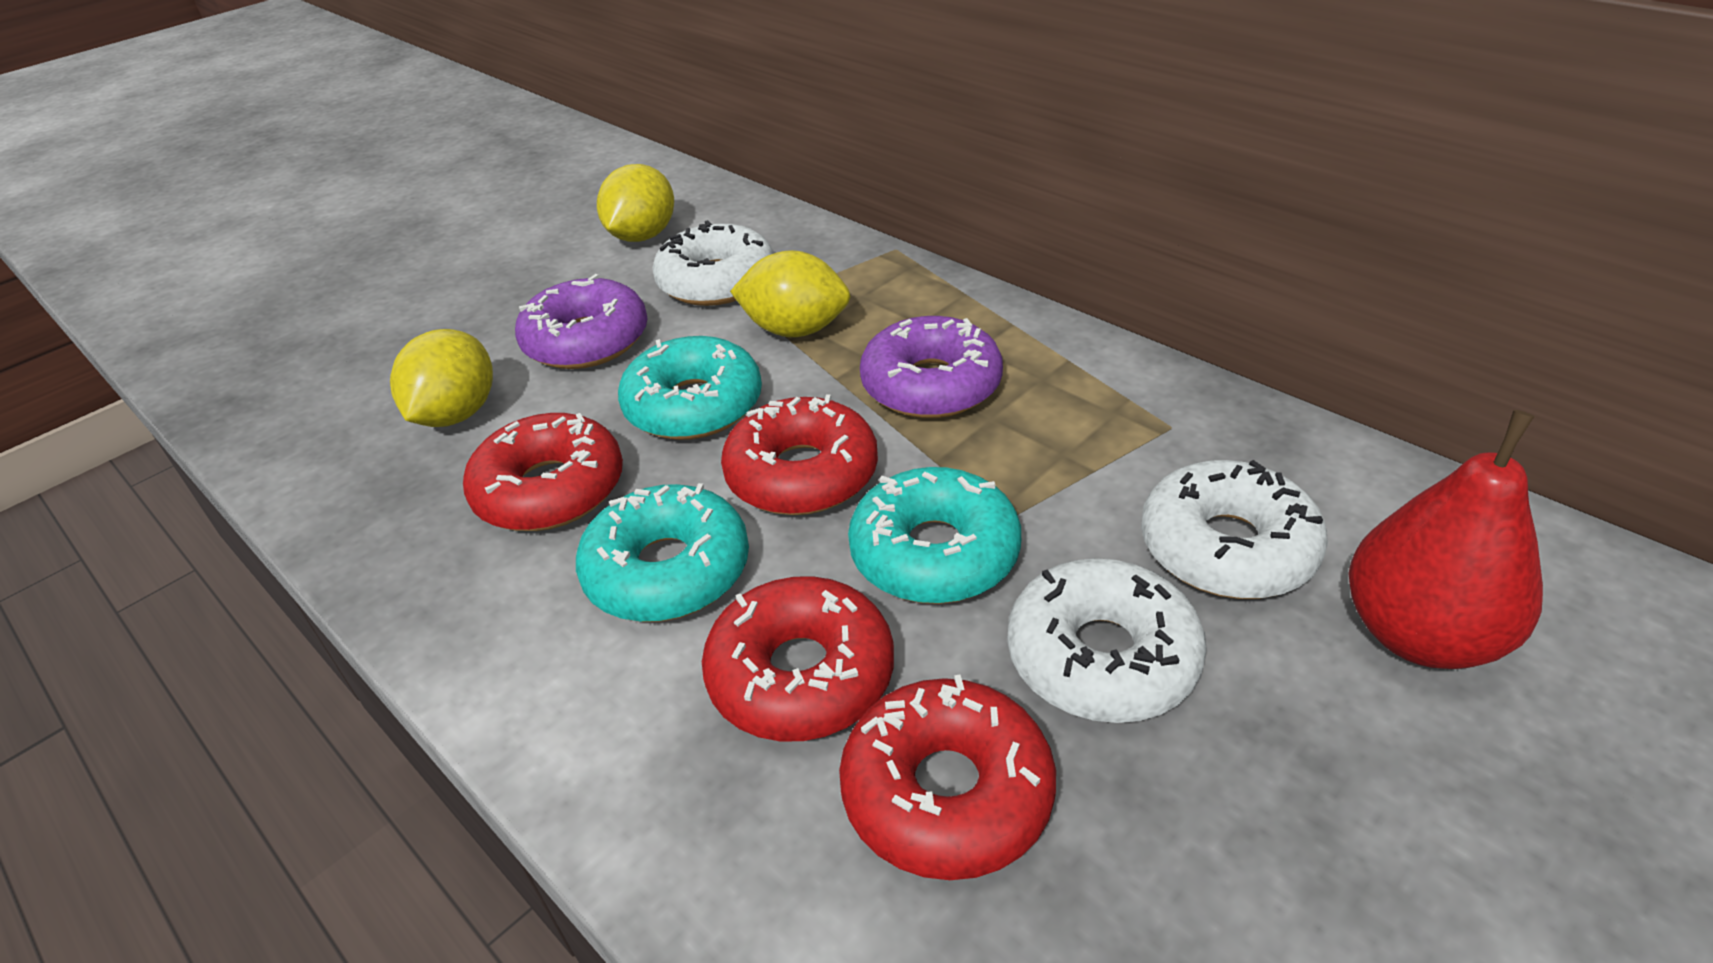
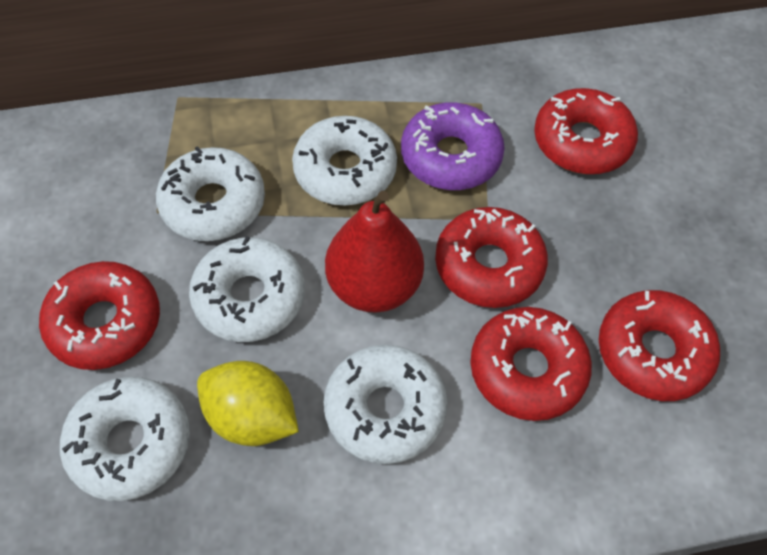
purple donut: 2 -> 1
red donut: 4 -> 5
turquoise donut: 3 -> 0
white donut: 3 -> 5
yellow lemon: 3 -> 1

